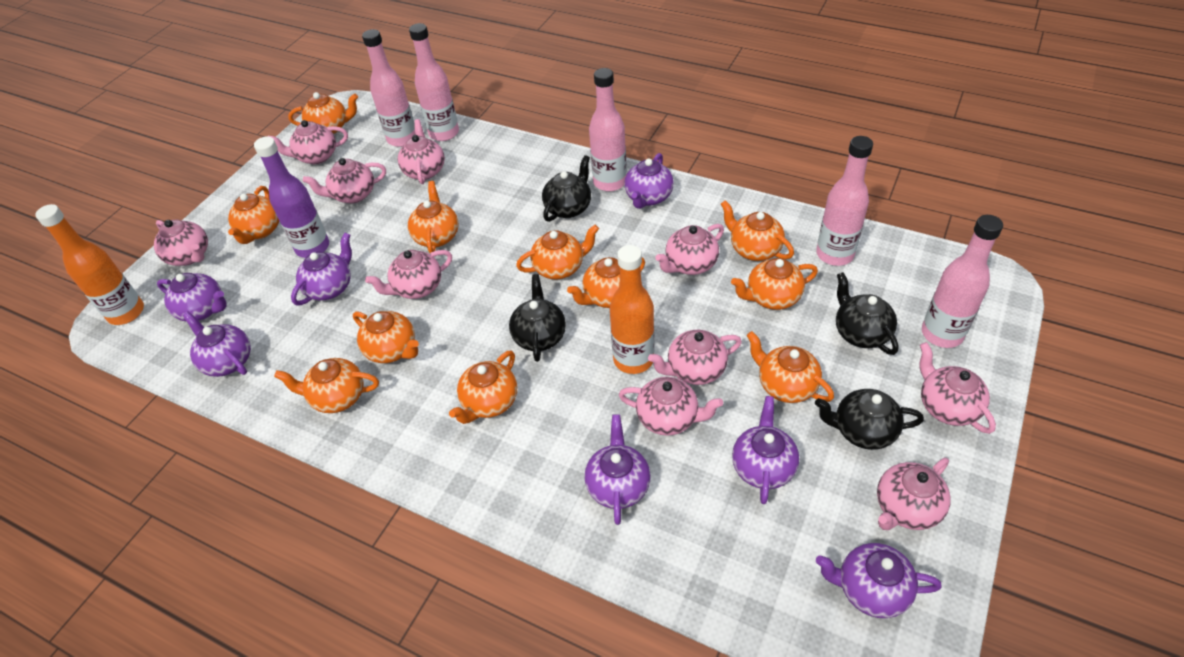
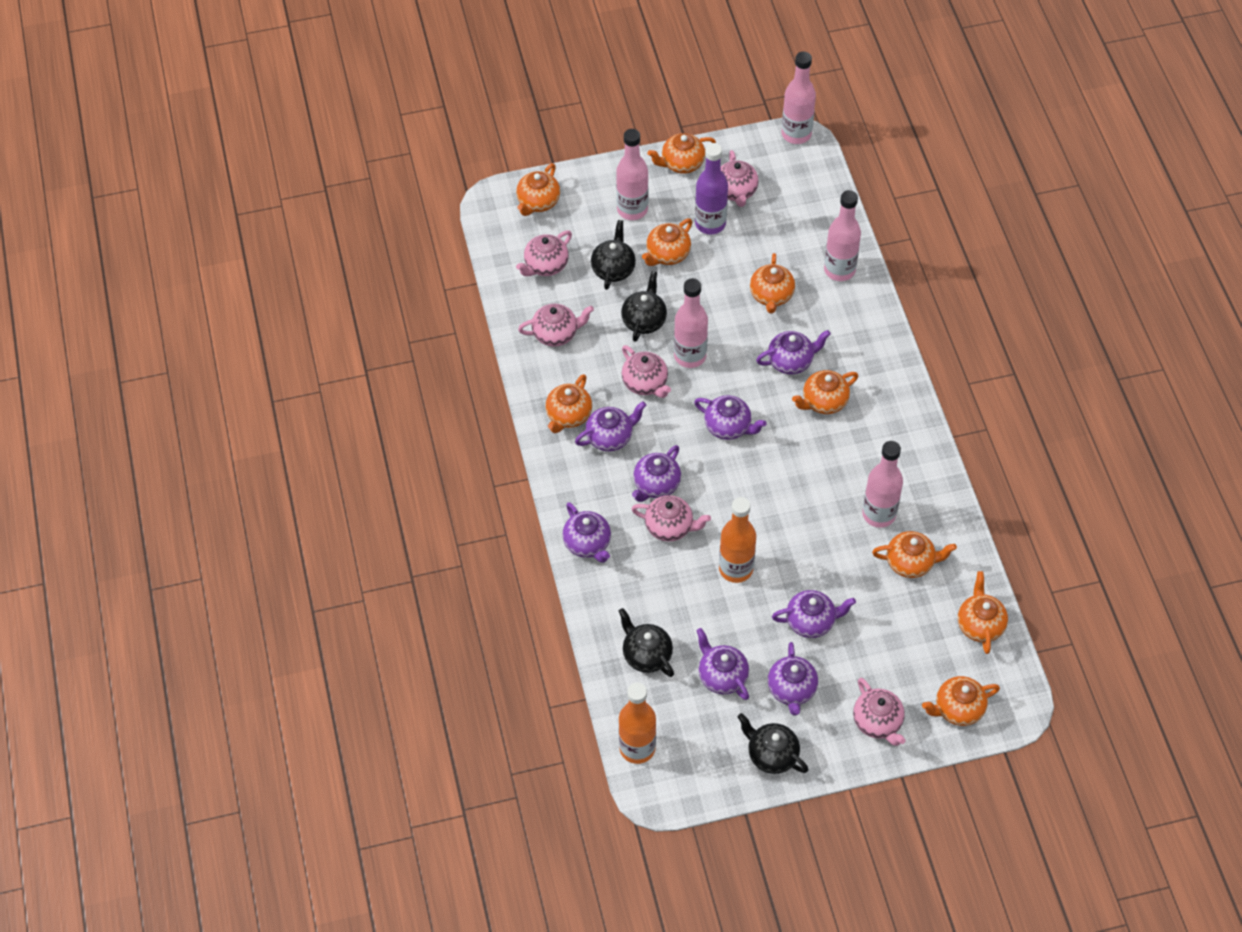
orange teapot: 11 -> 9
pink teapot: 10 -> 6
purple teapot: 7 -> 8

